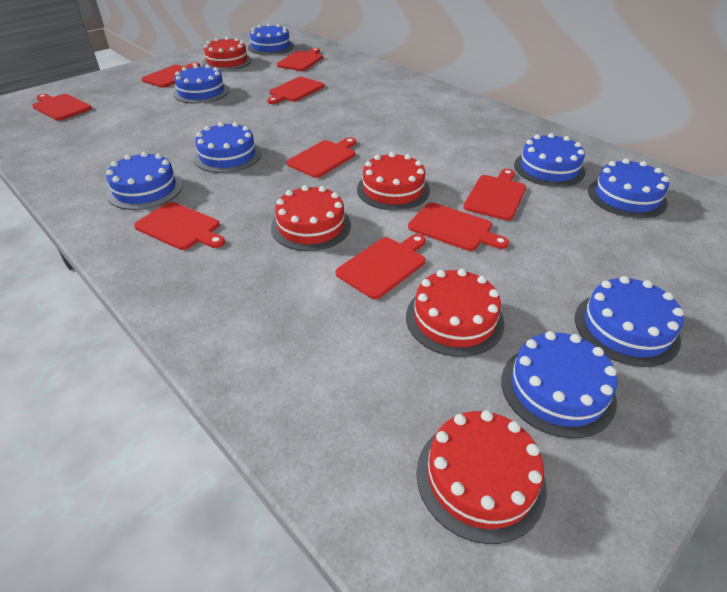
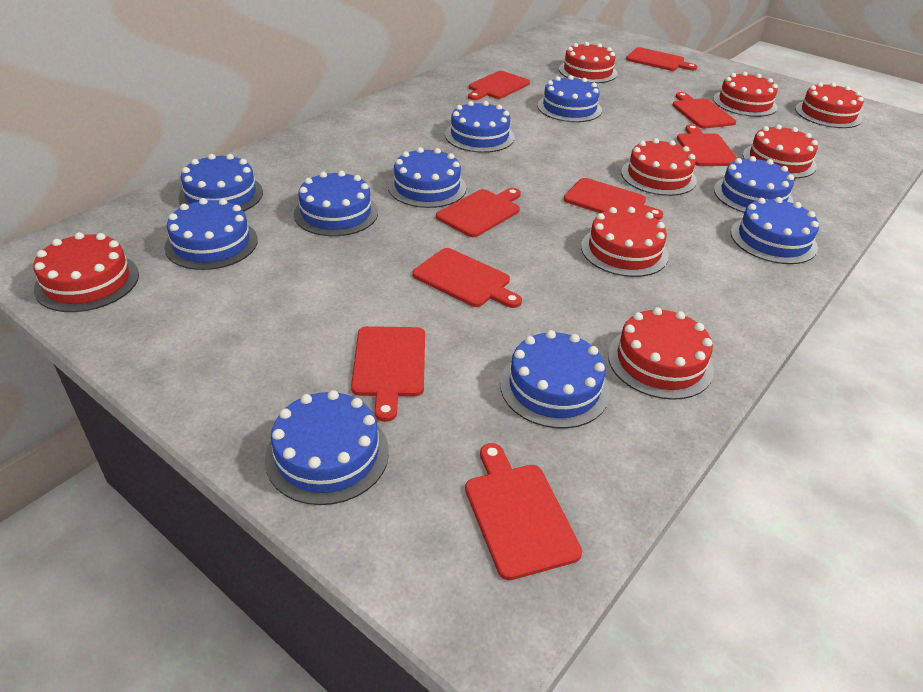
blue cake: 8 -> 10
red cake: 5 -> 8

